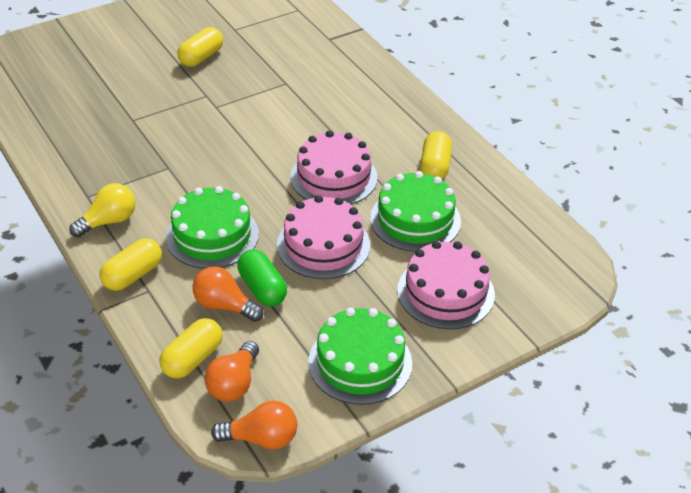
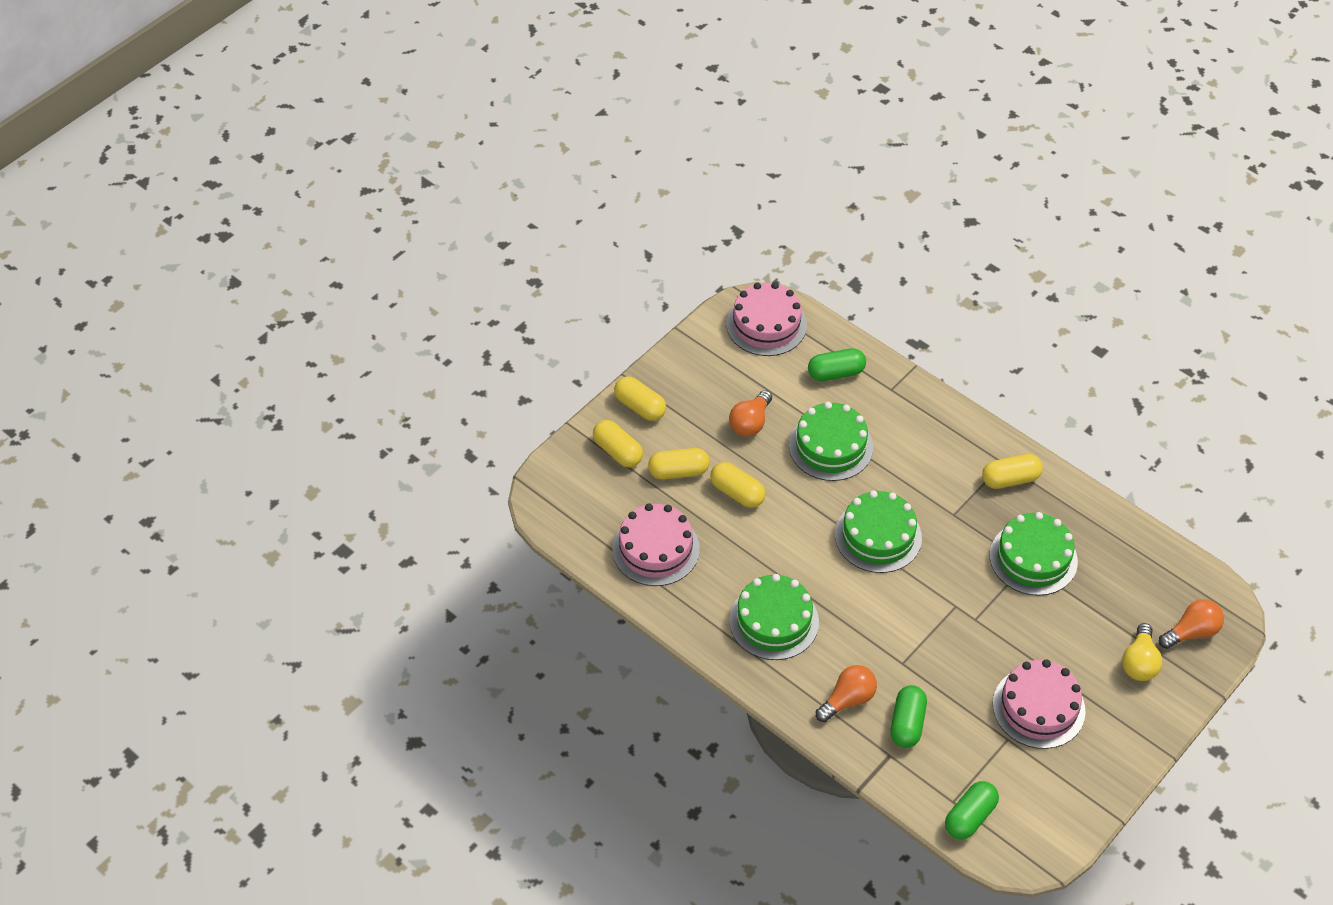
green cake: 3 -> 4
green capsule: 1 -> 3
yellow capsule: 4 -> 5

